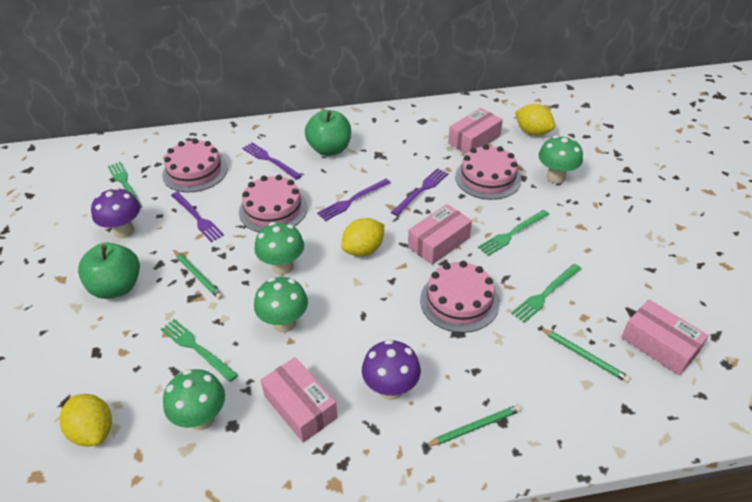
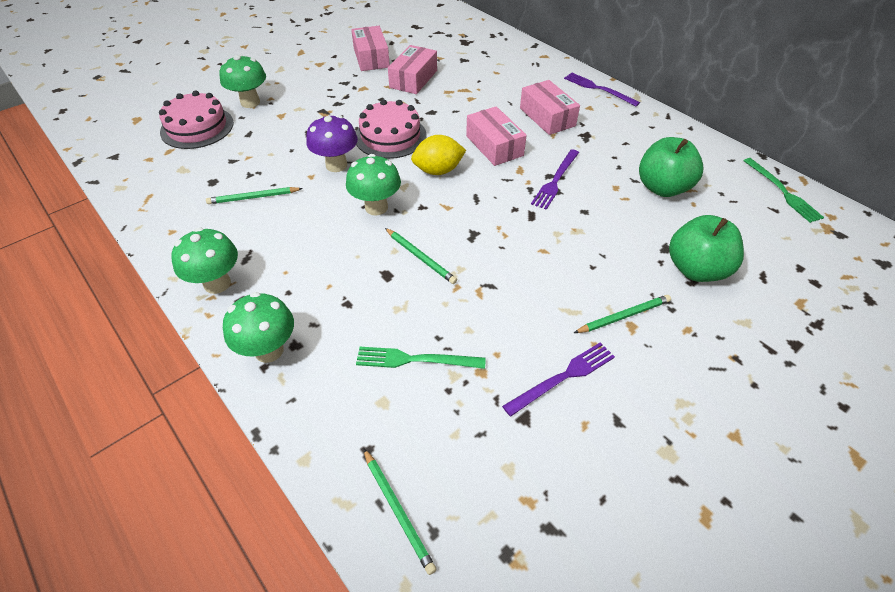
green fork: 4 -> 2
green pencil: 3 -> 4
pink cake: 4 -> 2
purple fork: 4 -> 3
purple mushroom: 2 -> 1
yellow lemon: 3 -> 1

